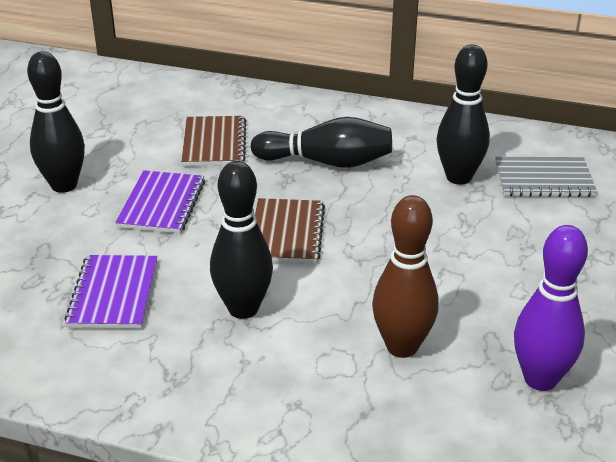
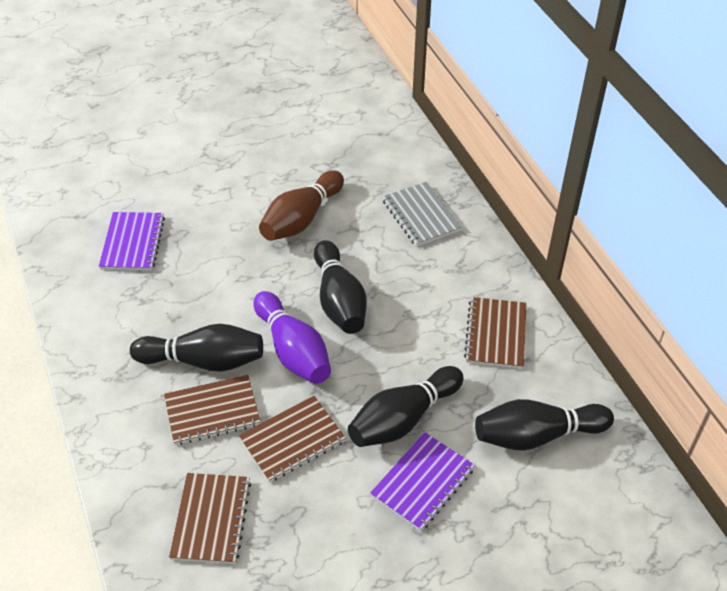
brown notebook: 2 -> 4

